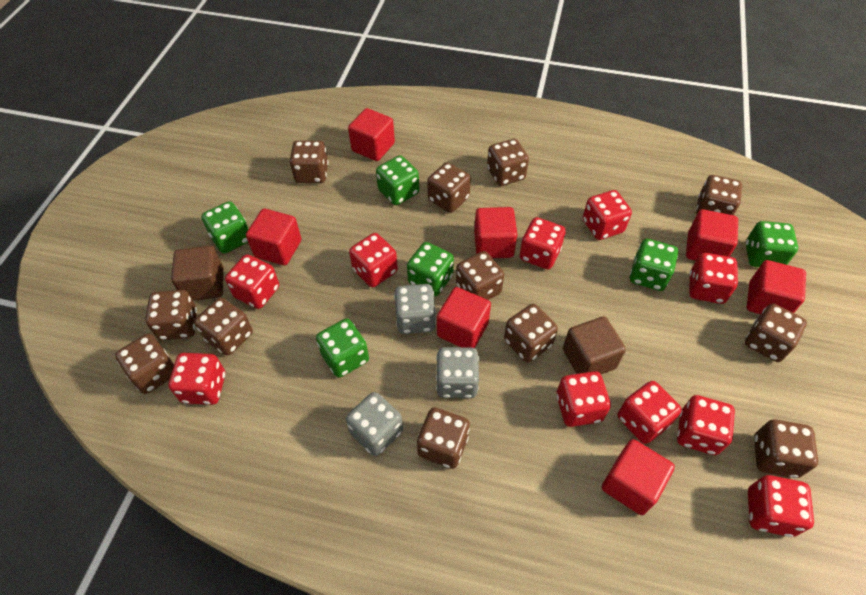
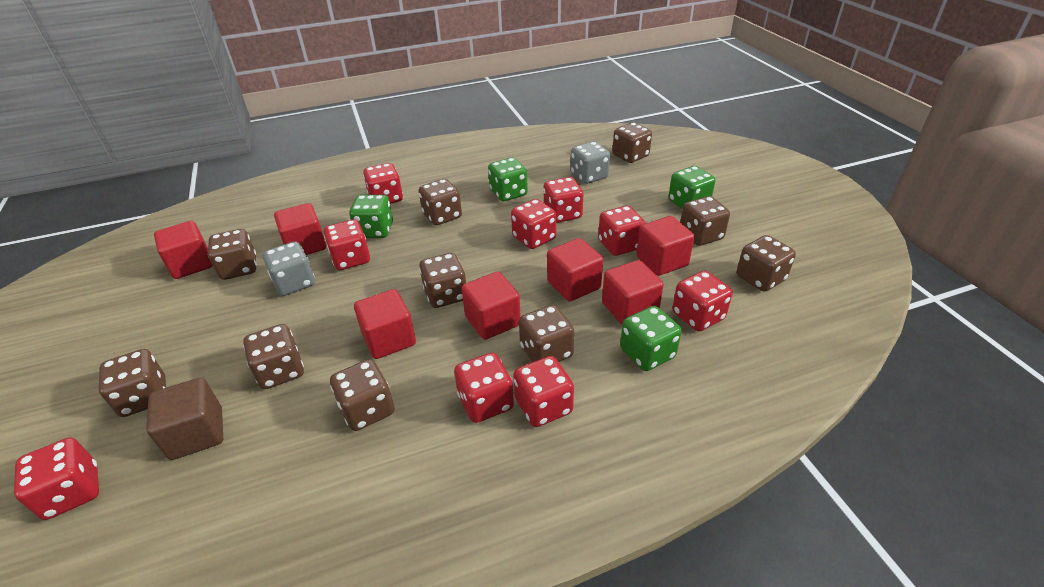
brown cube: 2 -> 1
brown dice: 12 -> 10
green dice: 6 -> 4
grey dice: 3 -> 2
red dice: 10 -> 9

